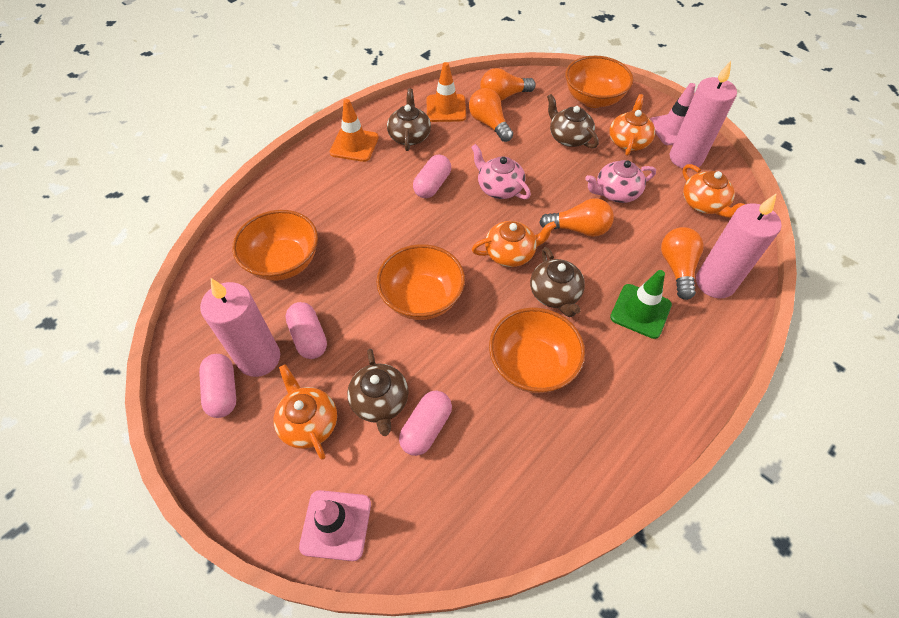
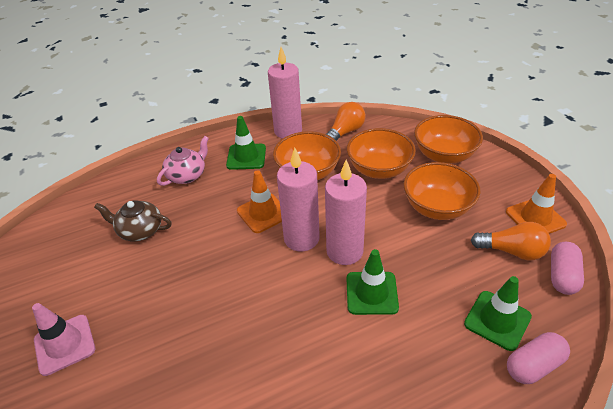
brown teapot: 4 -> 1
green traffic cone: 1 -> 3
orange light bulb: 4 -> 2
orange teapot: 4 -> 0
pink capsule: 4 -> 2
pink teapot: 2 -> 1
pink traffic cone: 2 -> 1

